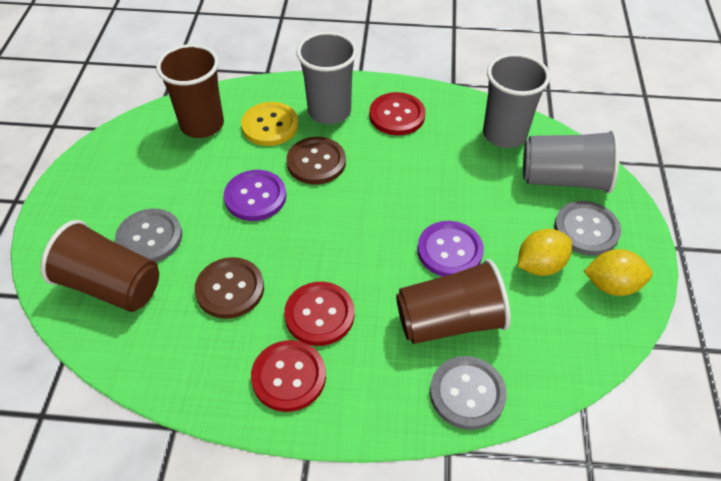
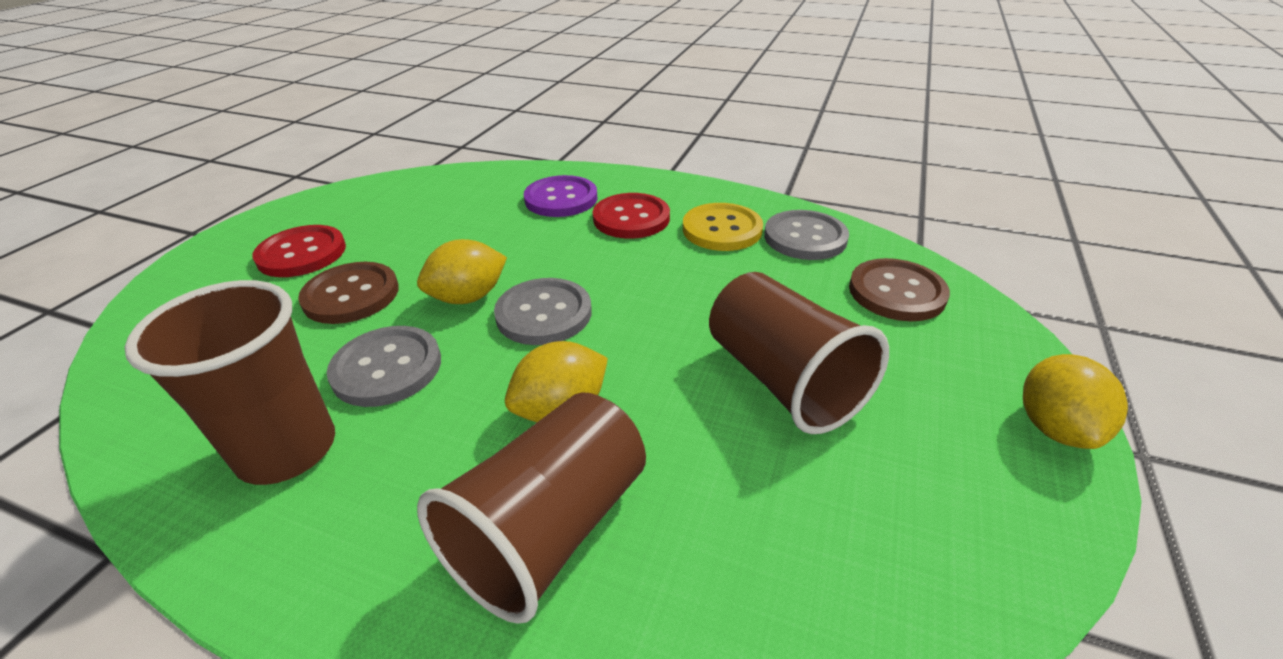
grey cup: 3 -> 0
purple button: 2 -> 1
red button: 3 -> 2
yellow lemon: 2 -> 3

